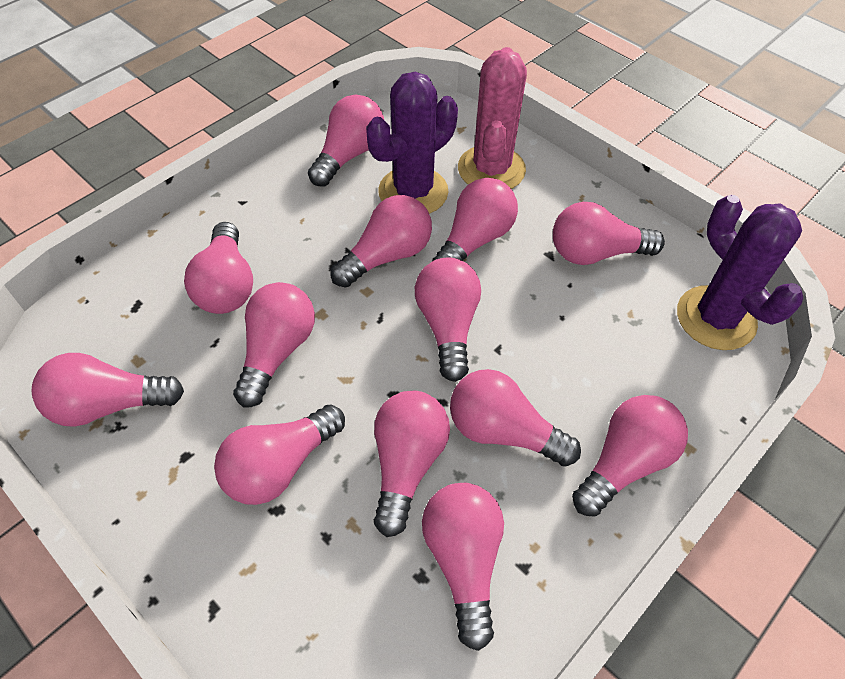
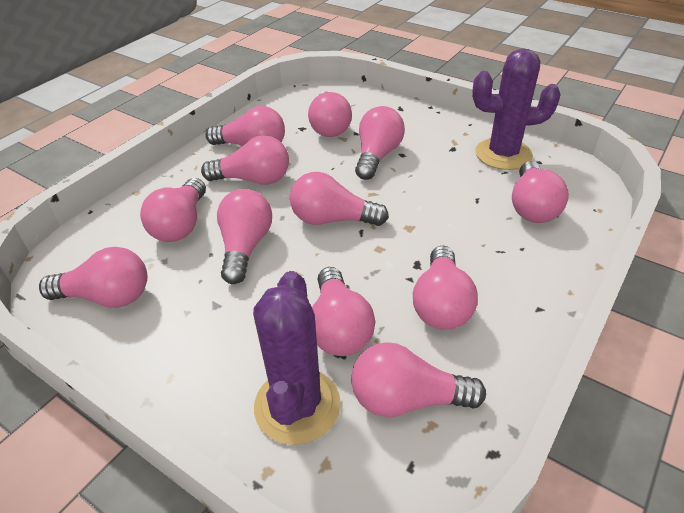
pink cactus: 1 -> 0
pink light bulb: 13 -> 12

